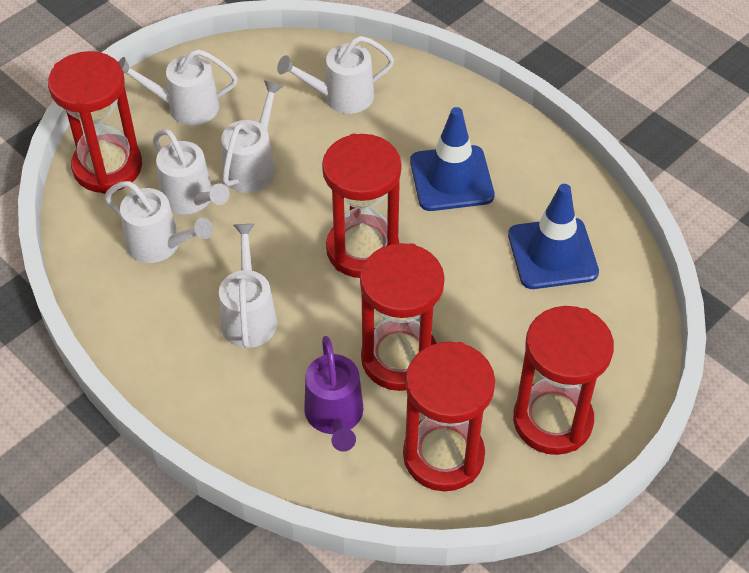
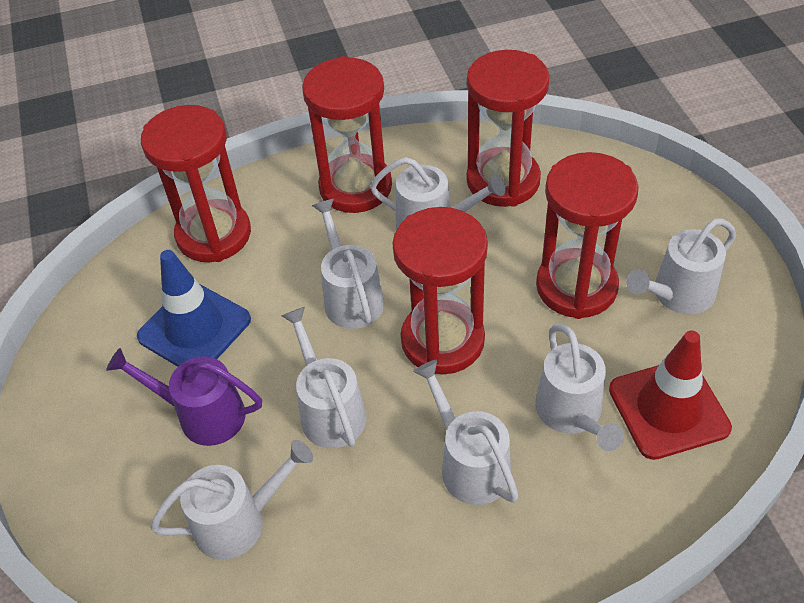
blue traffic cone: 2 -> 1
red traffic cone: 0 -> 1
white watering can: 6 -> 7

